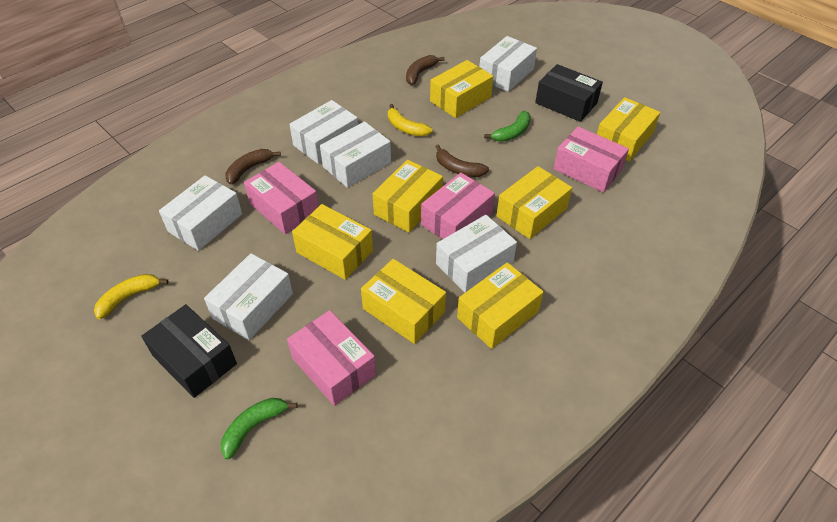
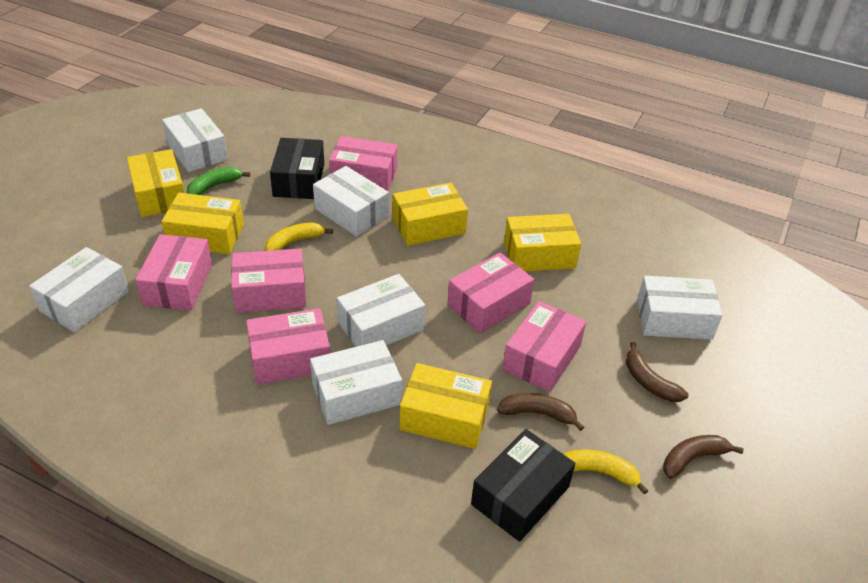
green banana: 2 -> 1
pink box: 4 -> 6
yellow box: 7 -> 5

